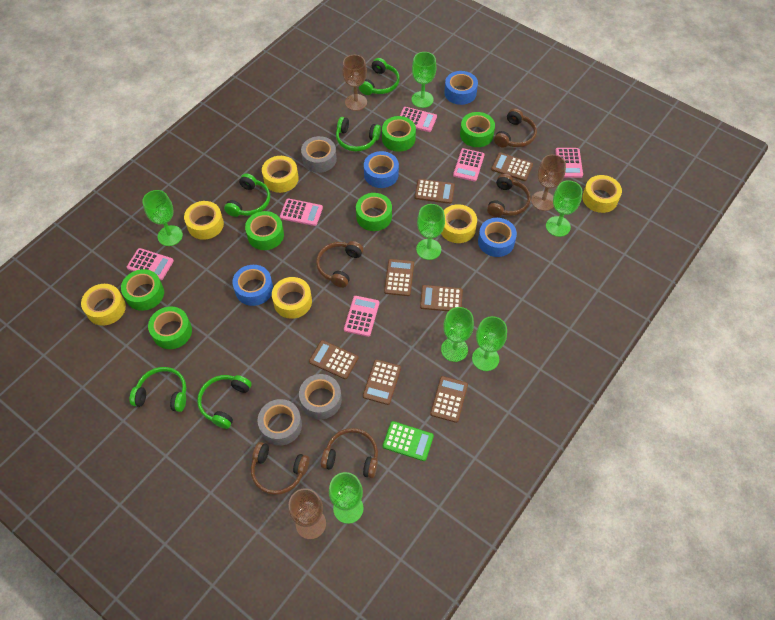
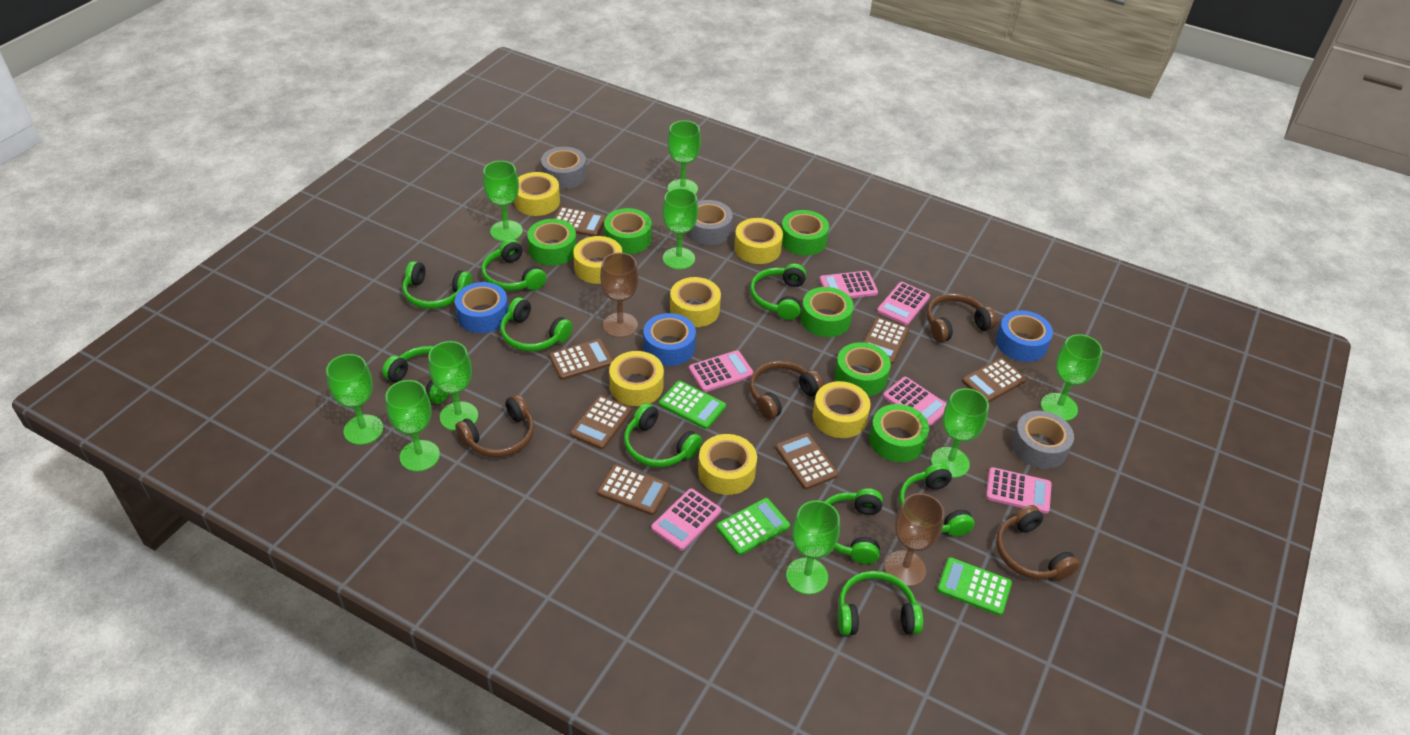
blue tape: 4 -> 3
brown goblet: 3 -> 2
brown headphones: 5 -> 4
green calculator: 1 -> 3
green goblet: 7 -> 9
green headphones: 5 -> 9
yellow tape: 6 -> 7

